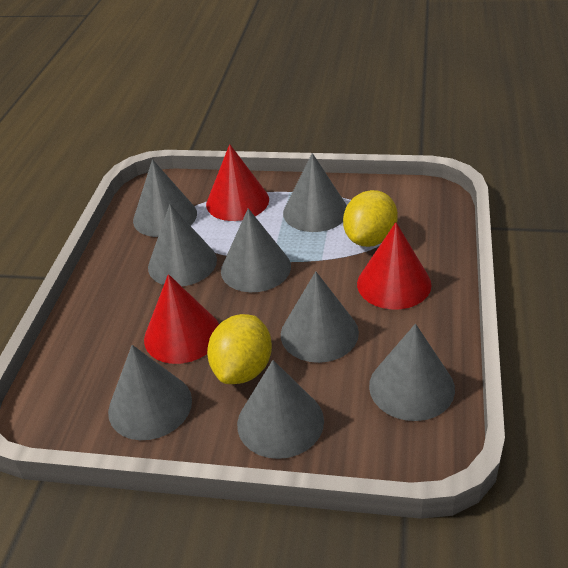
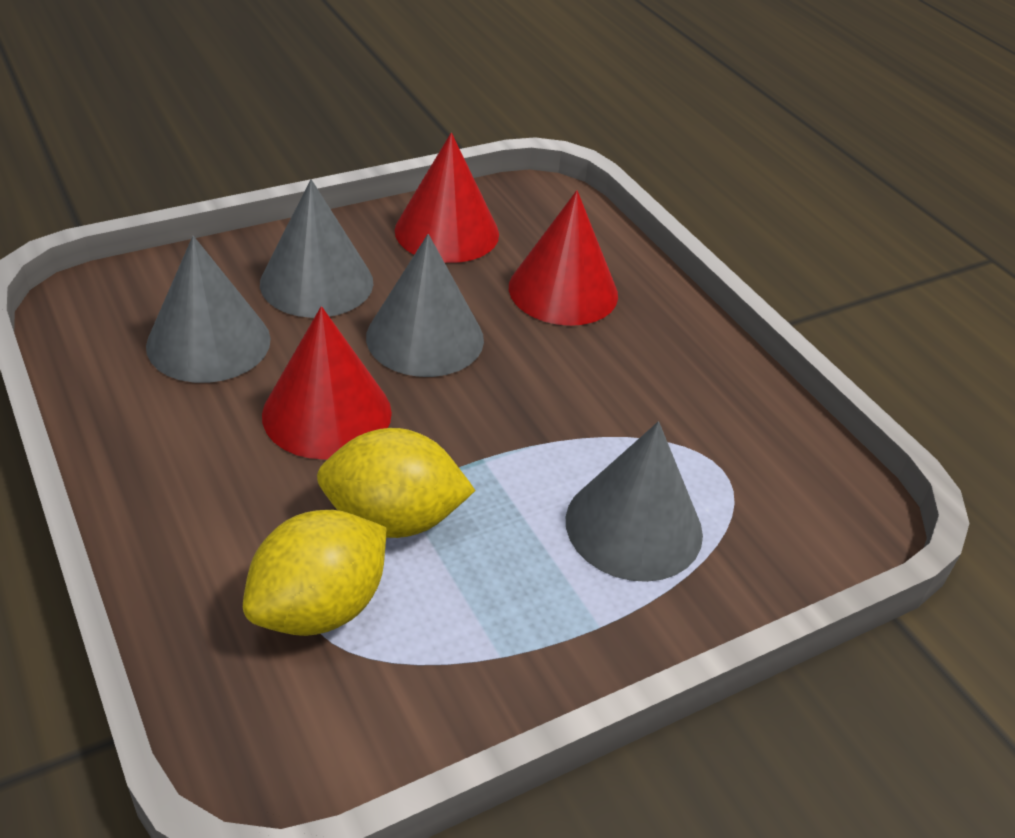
grey cone: 8 -> 4

